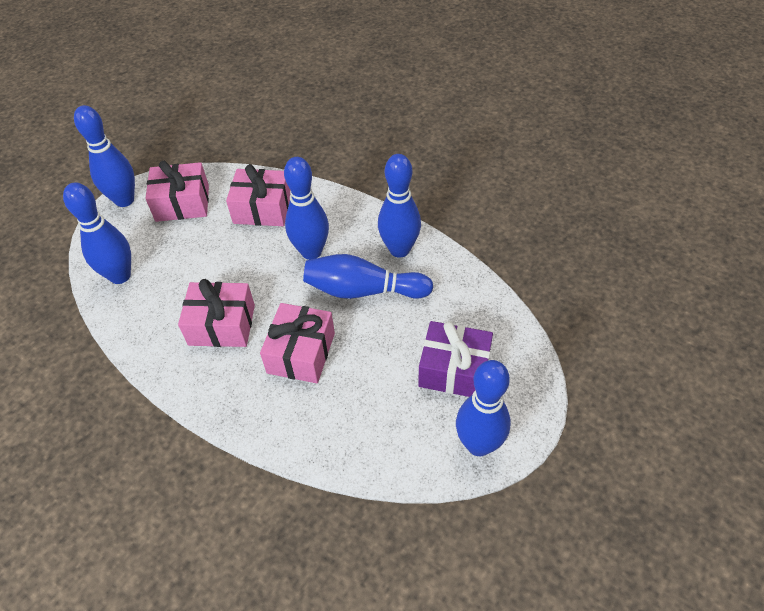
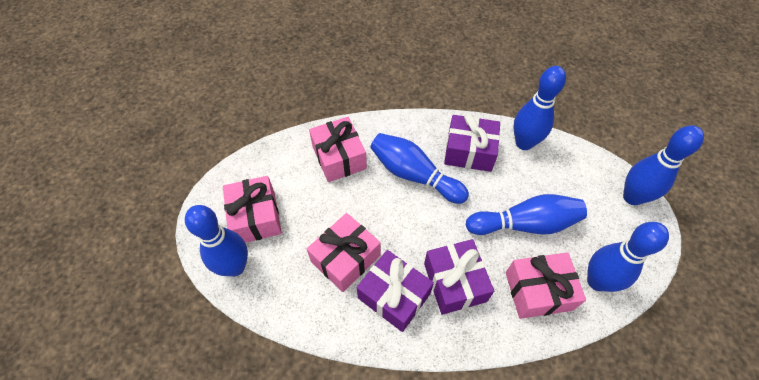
purple gift: 1 -> 3

